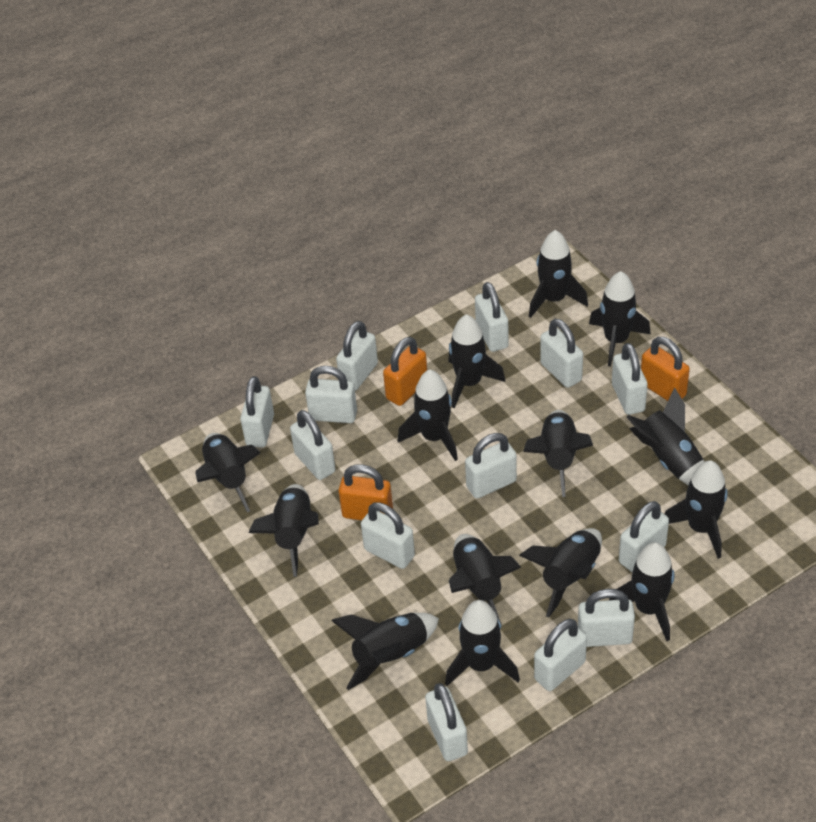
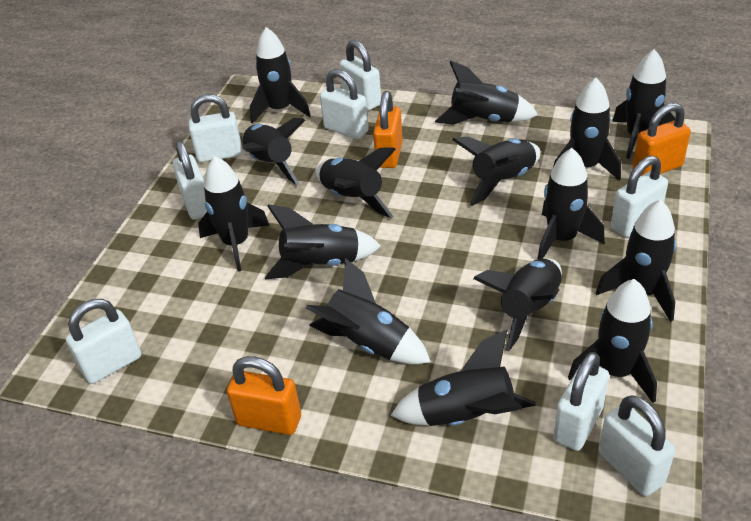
black rocket: 14 -> 15
white padlock: 13 -> 8

